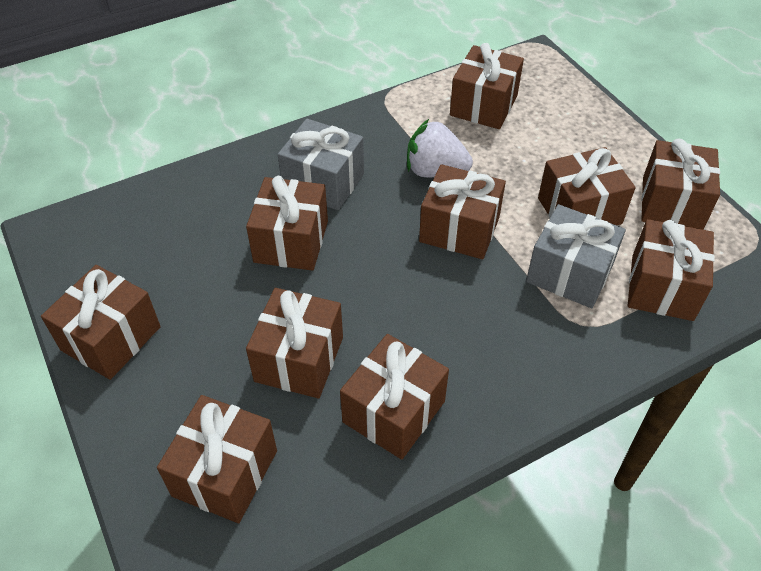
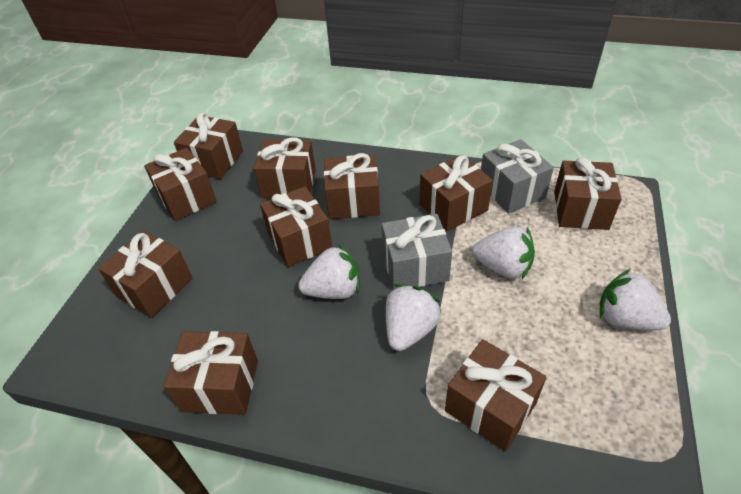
white strawberry: 1 -> 4

